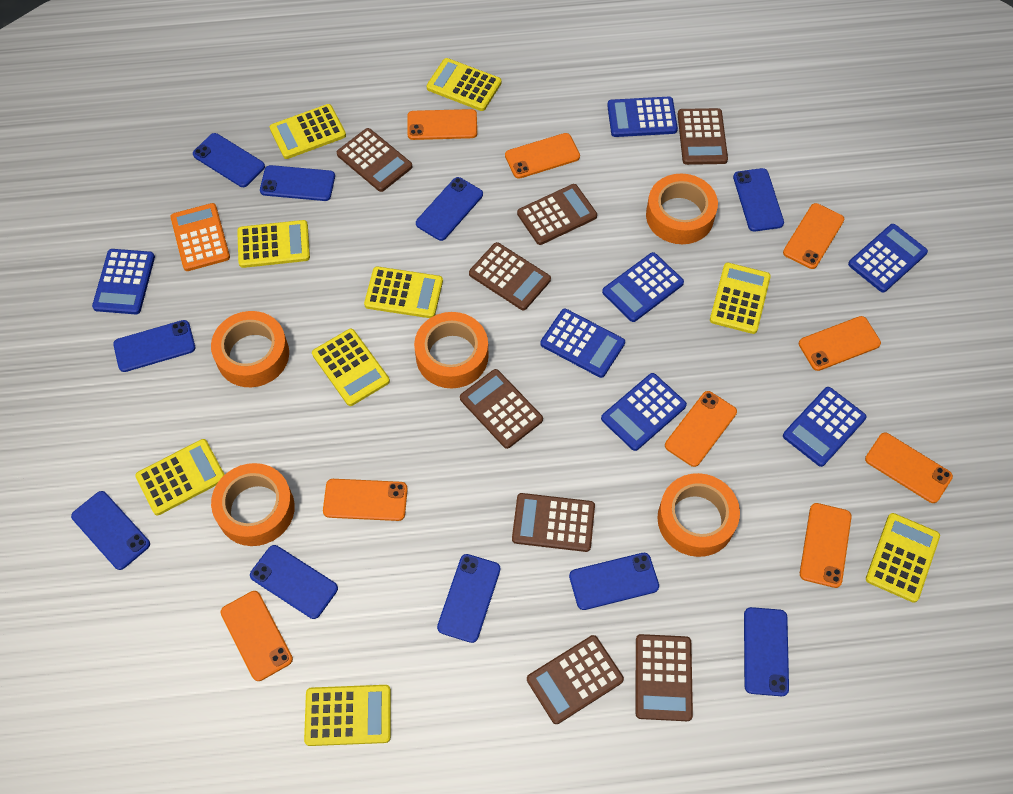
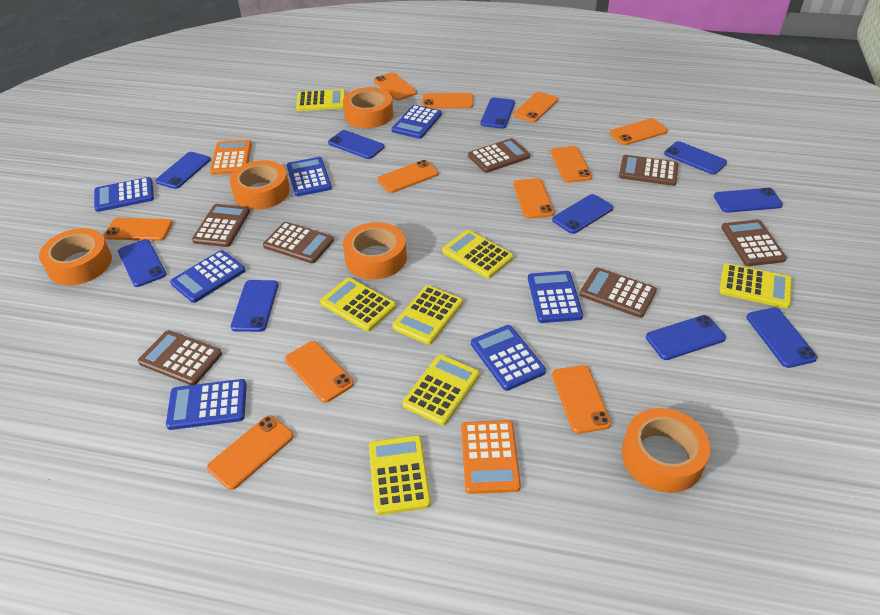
brown calculator: 8 -> 7
orange calculator: 1 -> 2
orange phone: 9 -> 11
yellow calculator: 9 -> 7

